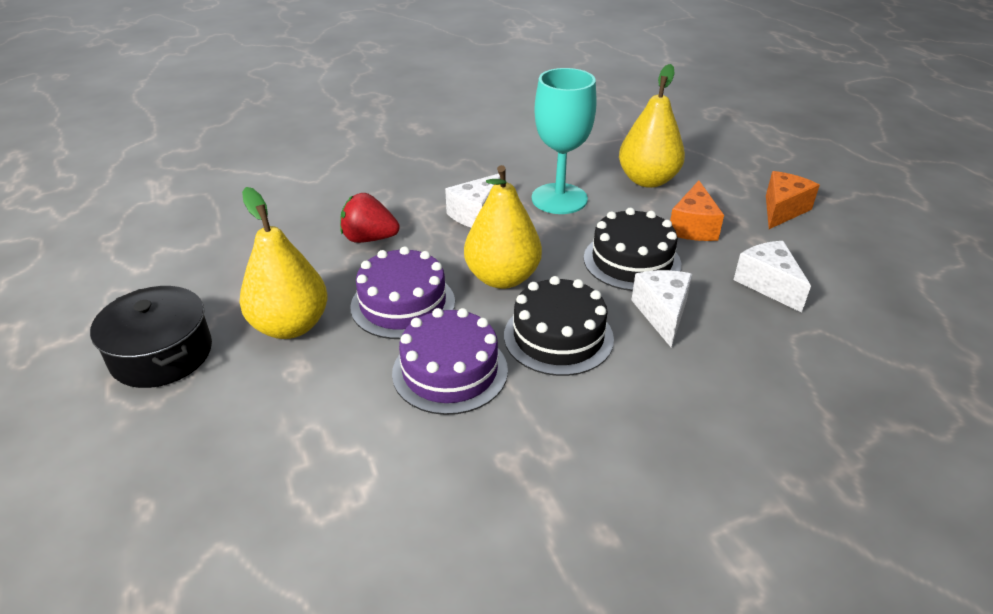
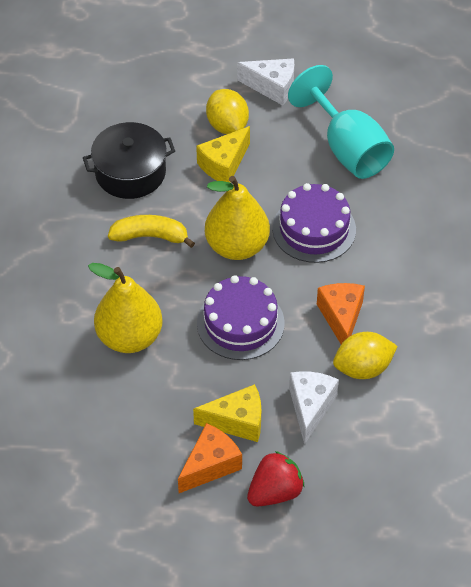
black cake: 2 -> 0
white cheese: 3 -> 2
yellow banana: 0 -> 1
yellow cheese: 0 -> 2
yellow lemon: 0 -> 2
yellow pear: 3 -> 2

